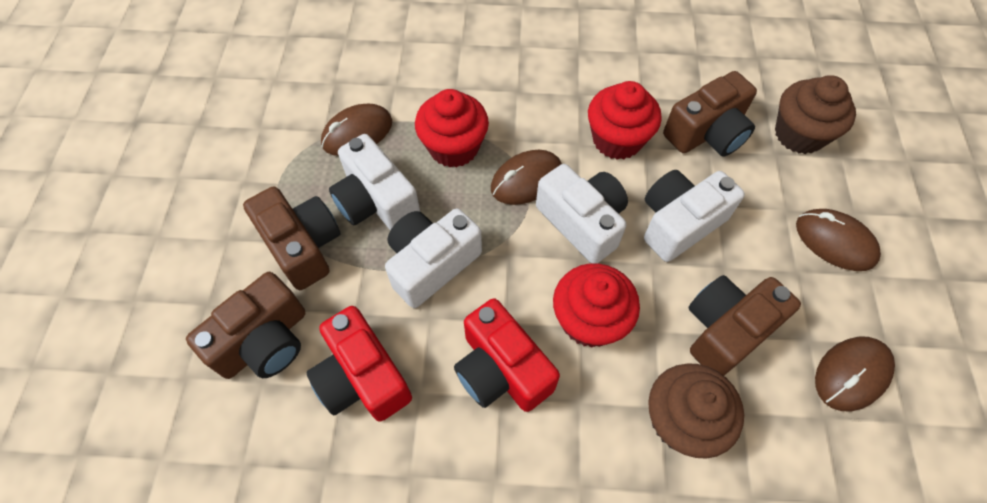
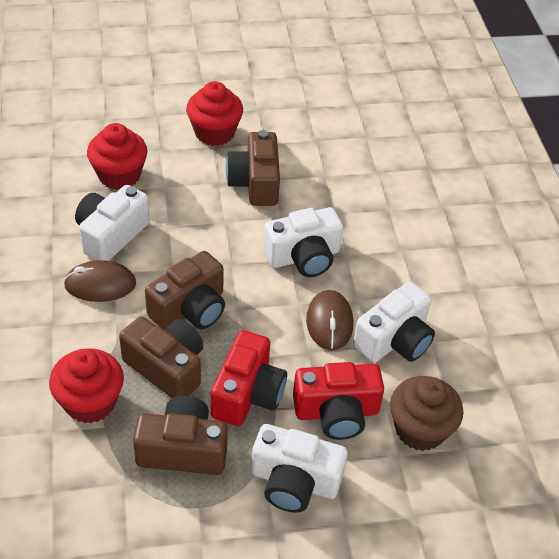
brown cupcake: 2 -> 1
brown mouse: 4 -> 2

